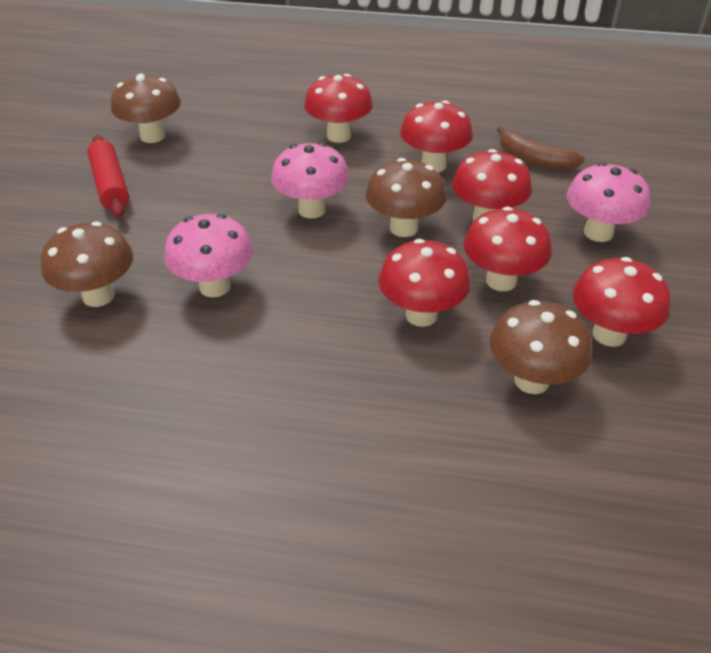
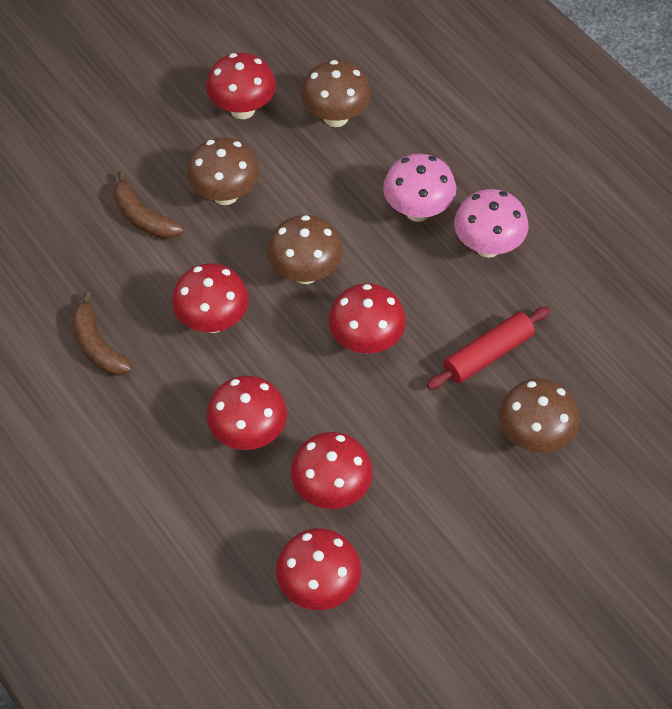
brown banana: 1 -> 2
pink mushroom: 3 -> 2

